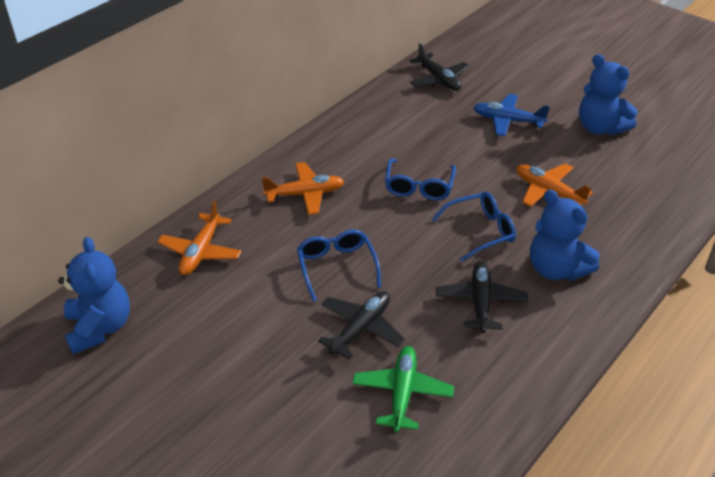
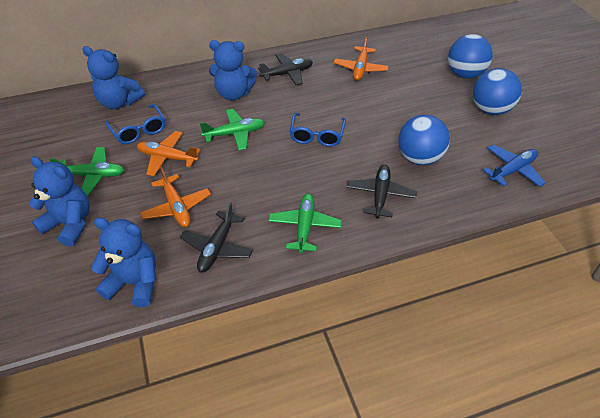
blue ball: 0 -> 3
blue glasses: 3 -> 2
blue teddy bear: 3 -> 4
green plane: 1 -> 3

